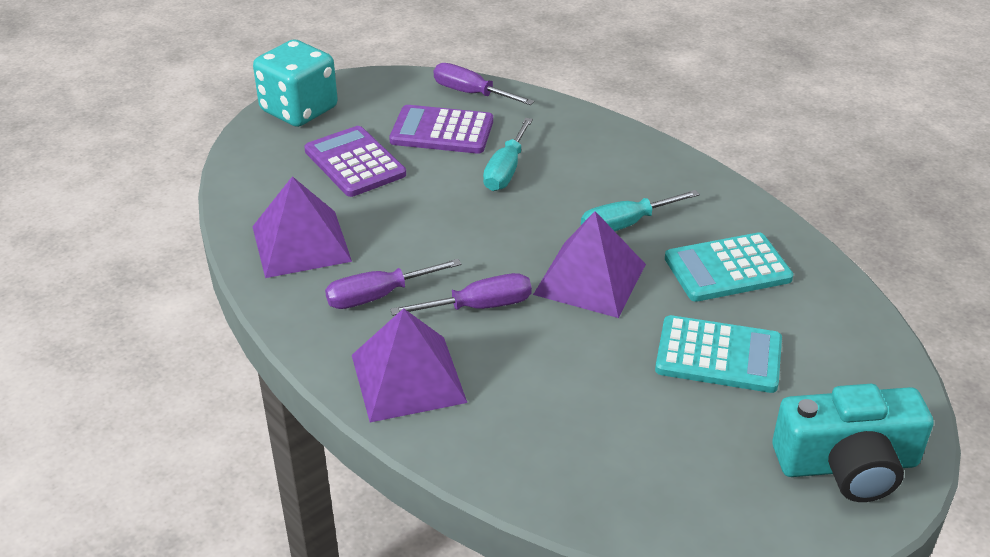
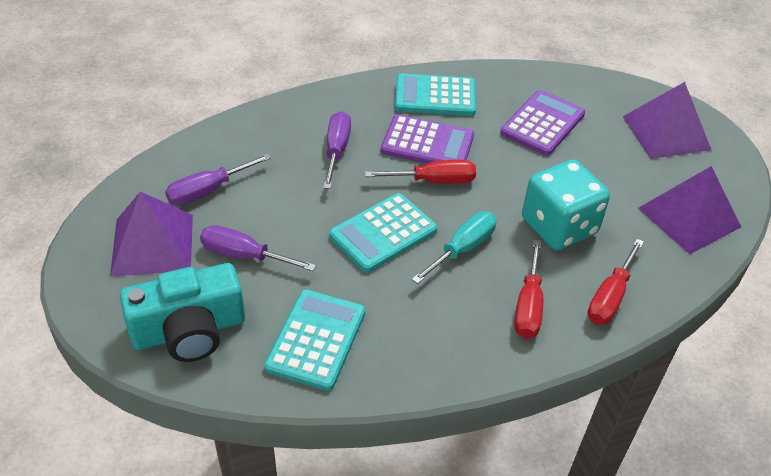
red screwdriver: 0 -> 3
turquoise calculator: 2 -> 3
turquoise screwdriver: 2 -> 1

